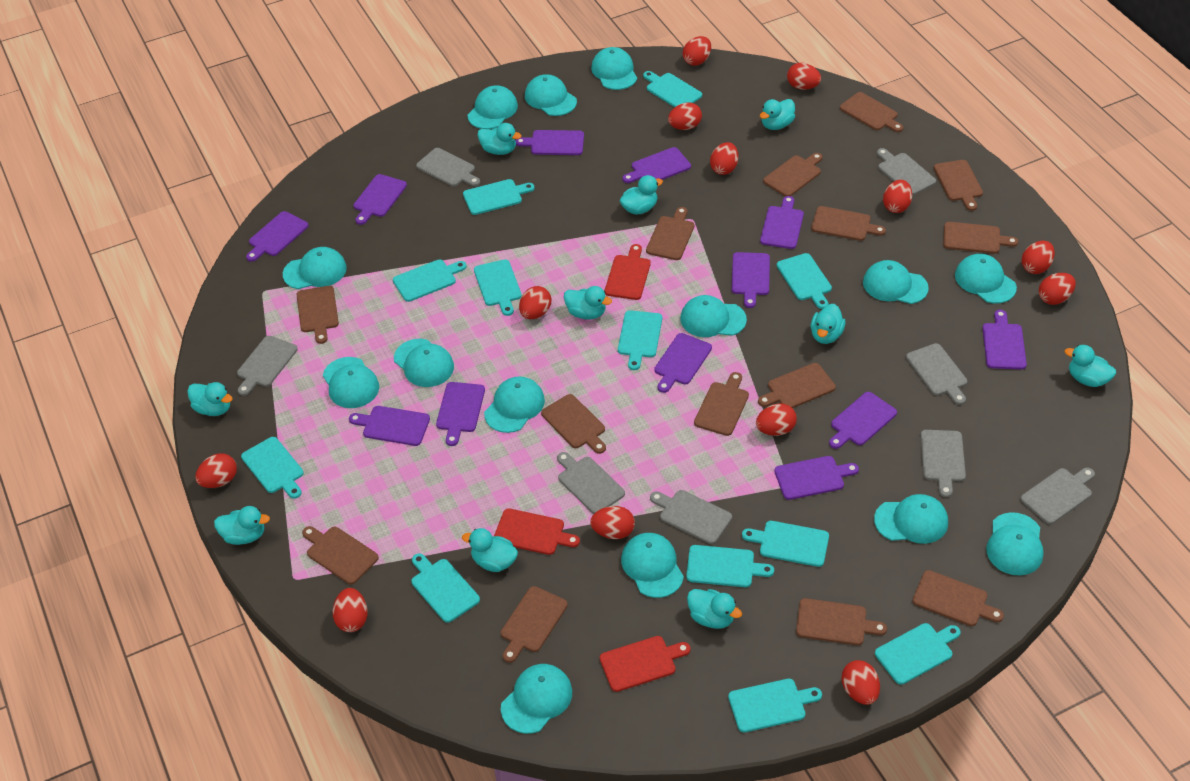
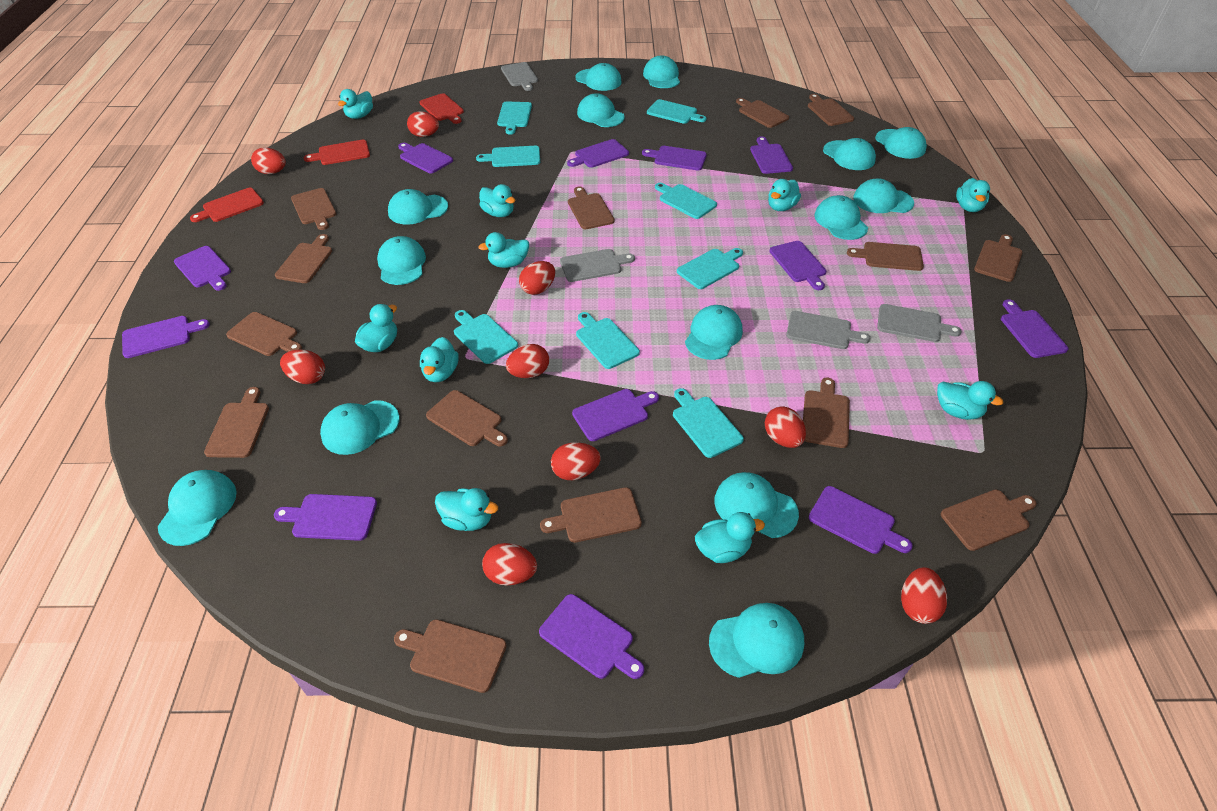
grey cutting board: 8 -> 4
red egg: 13 -> 9
turquoise cutting board: 12 -> 8

